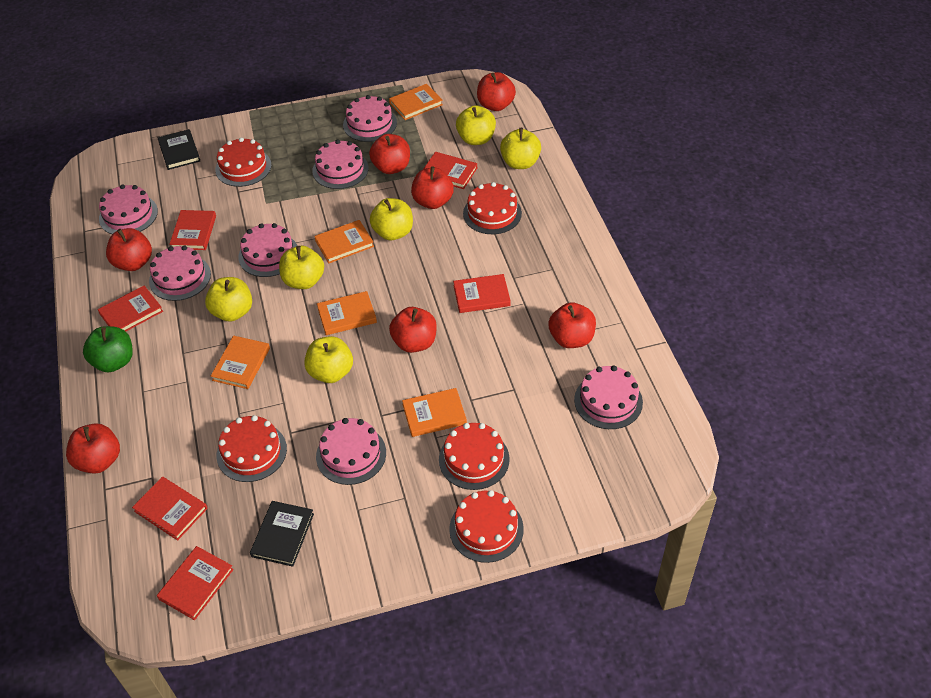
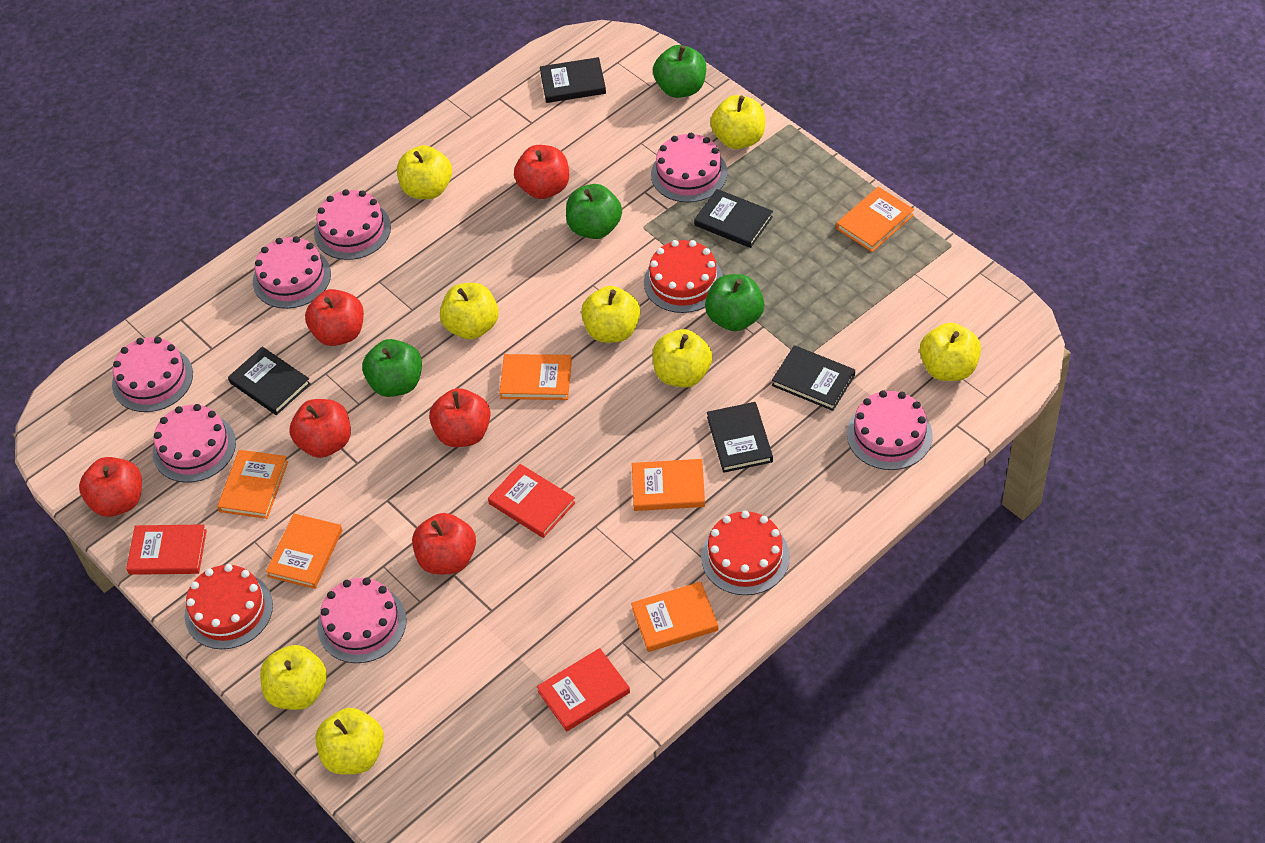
black book: 2 -> 5
green apple: 1 -> 4
orange book: 5 -> 6
red apple: 7 -> 6
red book: 6 -> 3
red cake: 5 -> 3
yellow apple: 6 -> 8

